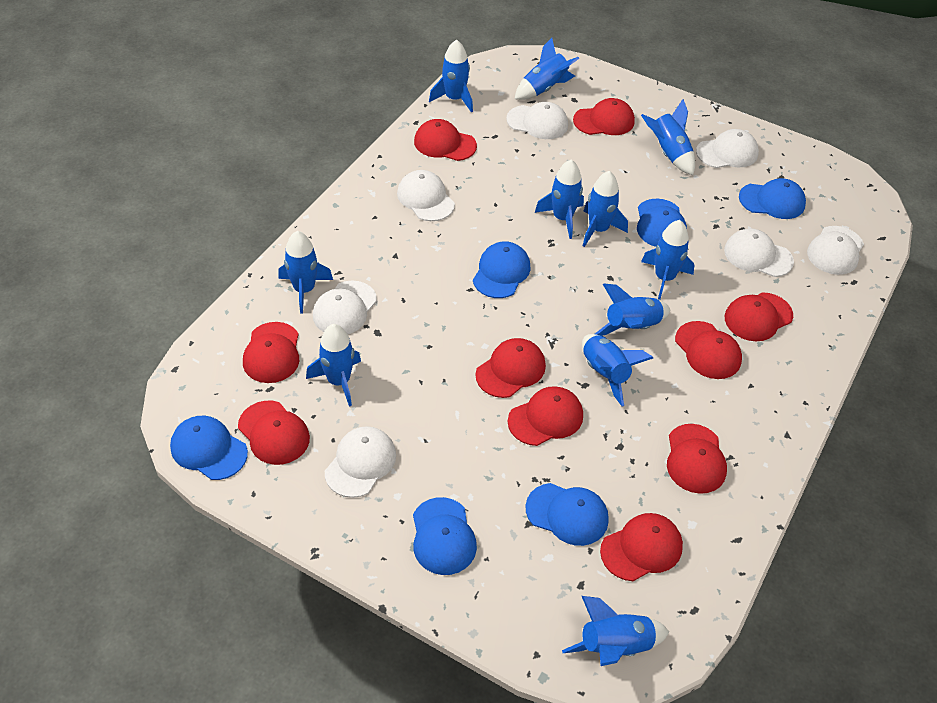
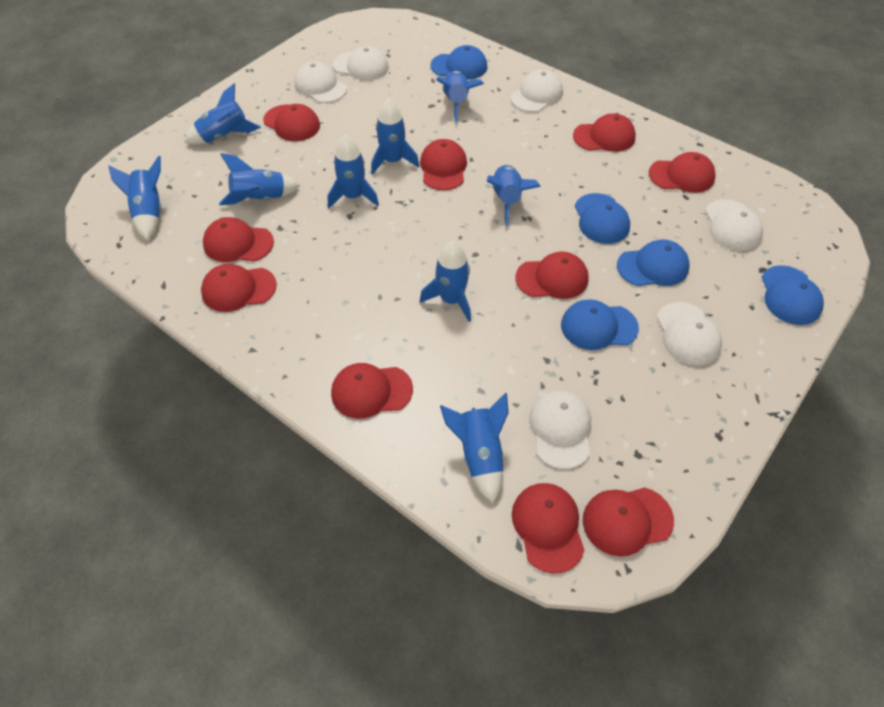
blue cap: 6 -> 5
blue rocket: 11 -> 9
white cap: 7 -> 6

